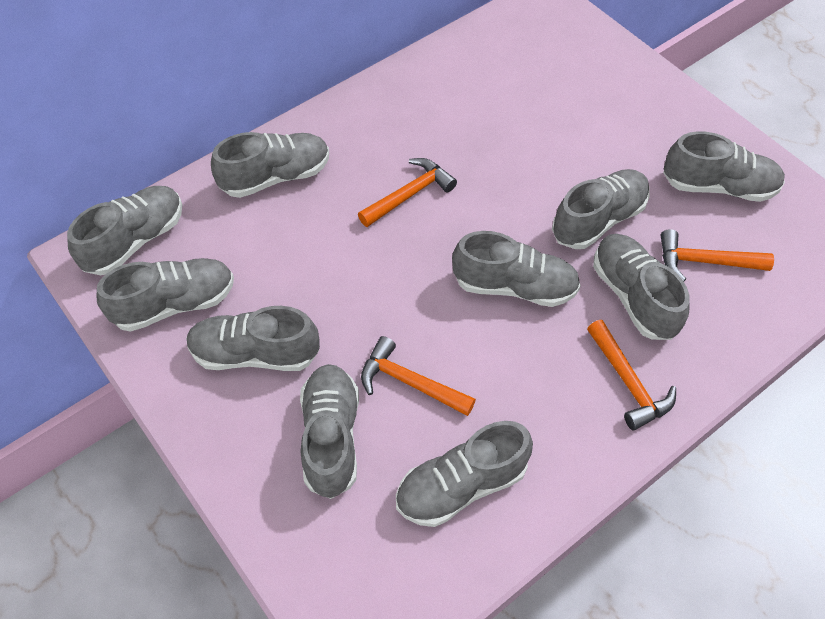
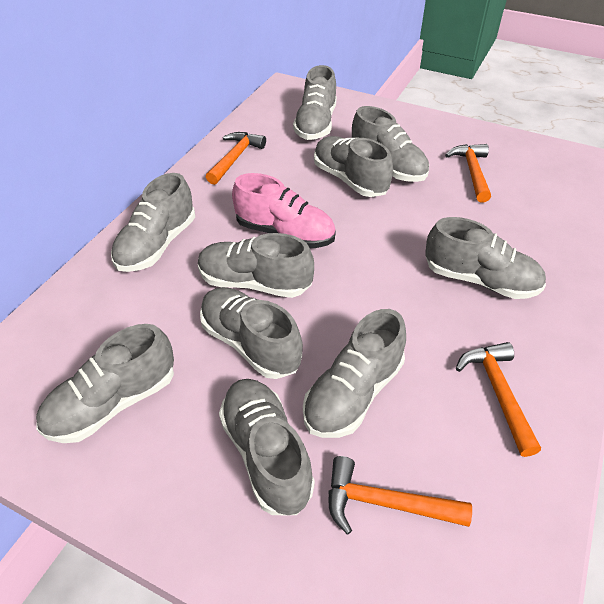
pink shoe: 0 -> 1

